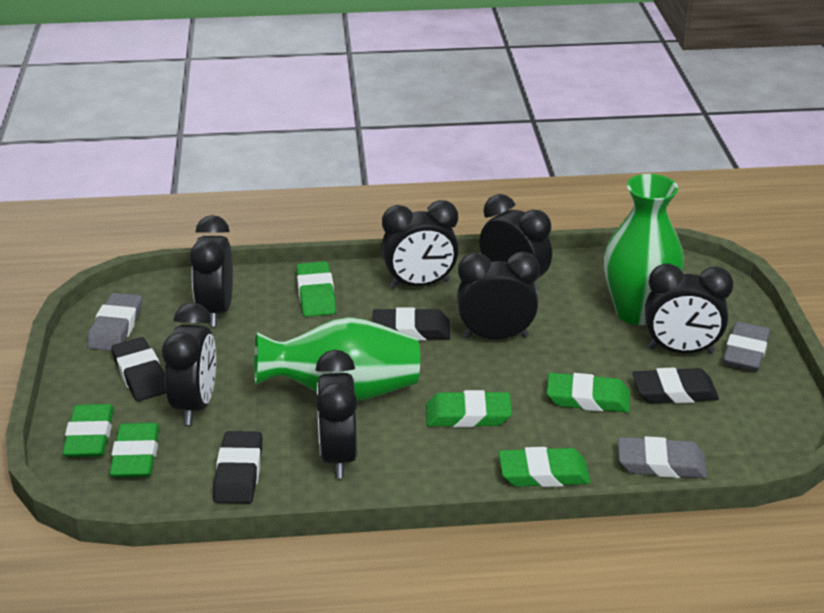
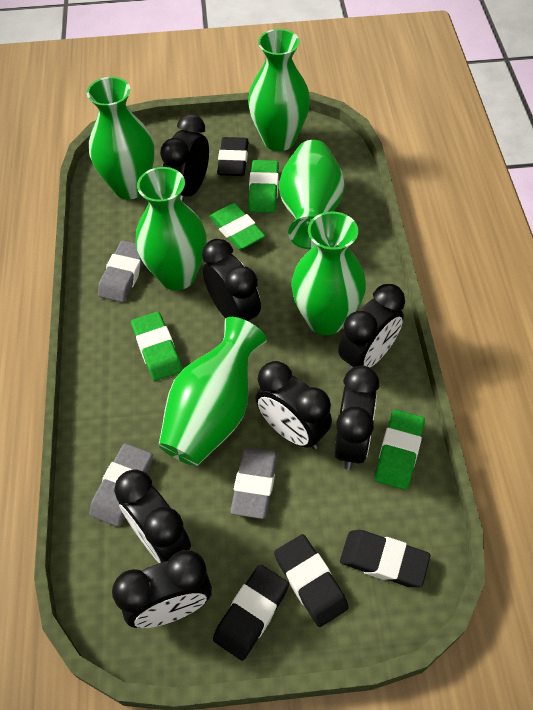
green eraser: 6 -> 4
green vase: 2 -> 6

